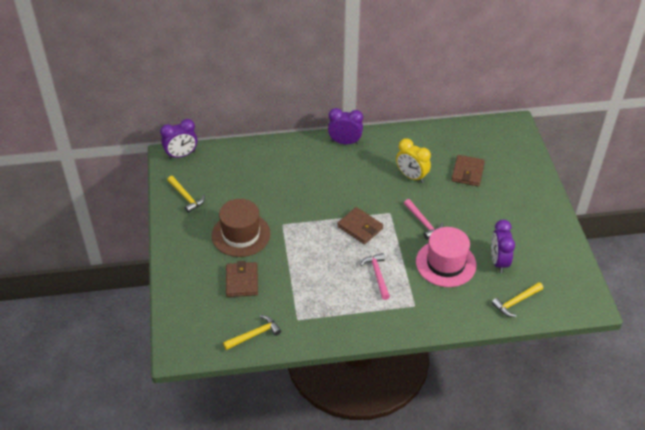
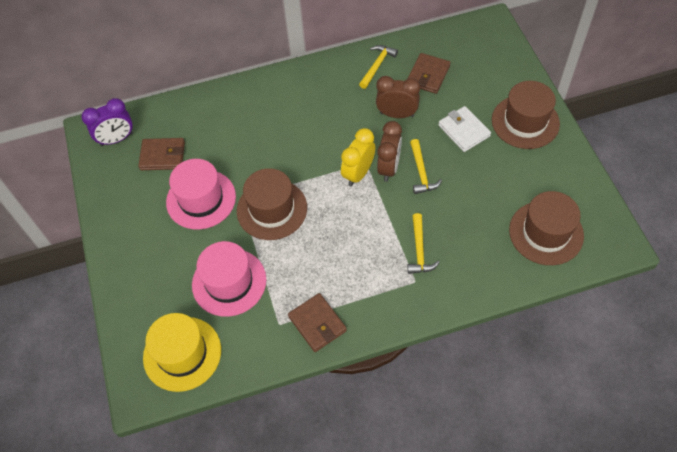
brown clock: 0 -> 2
brown hat: 1 -> 3
pink hammer: 2 -> 0
pink hat: 1 -> 2
purple clock: 3 -> 1
white wallet: 0 -> 1
yellow hat: 0 -> 1

